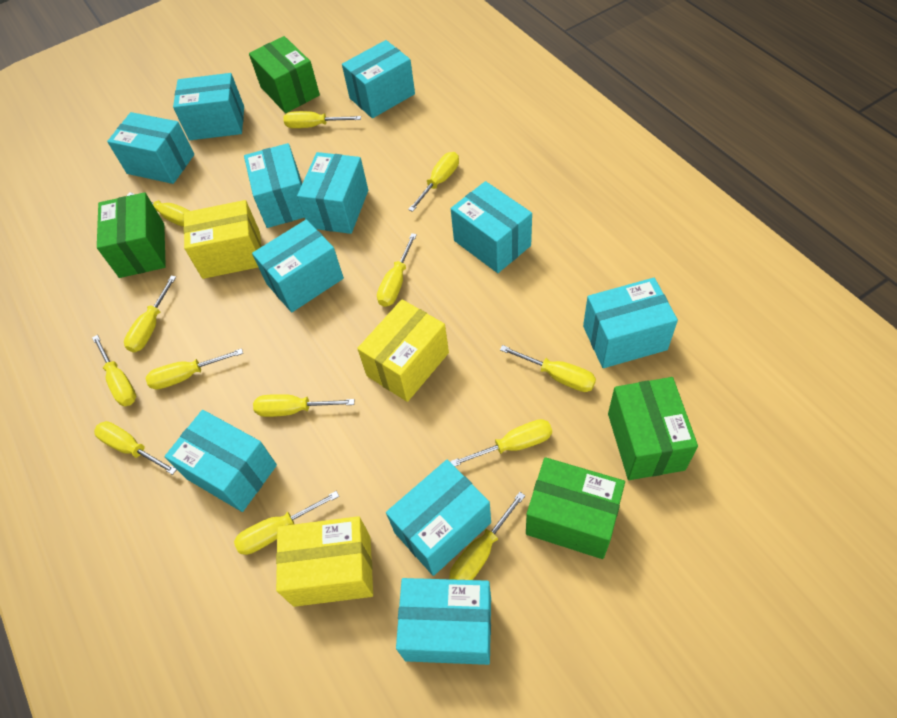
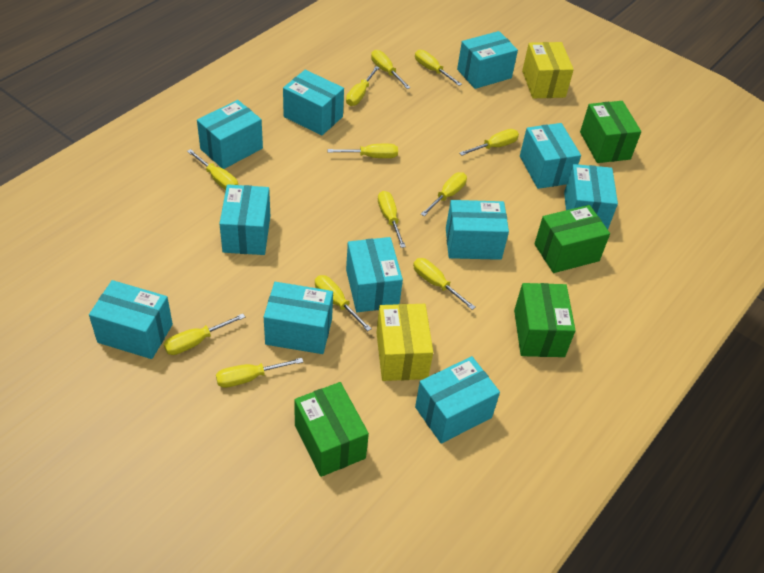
yellow box: 3 -> 2
yellow screwdriver: 13 -> 12

